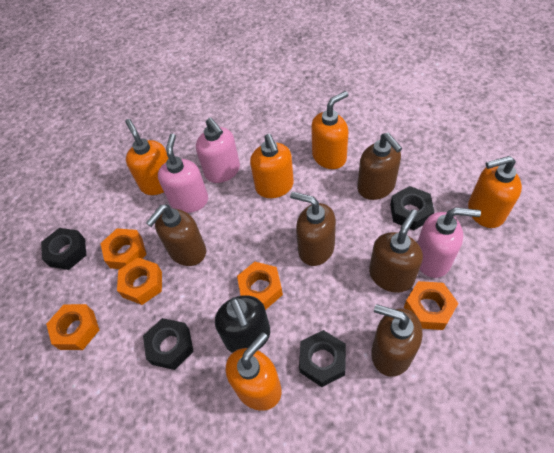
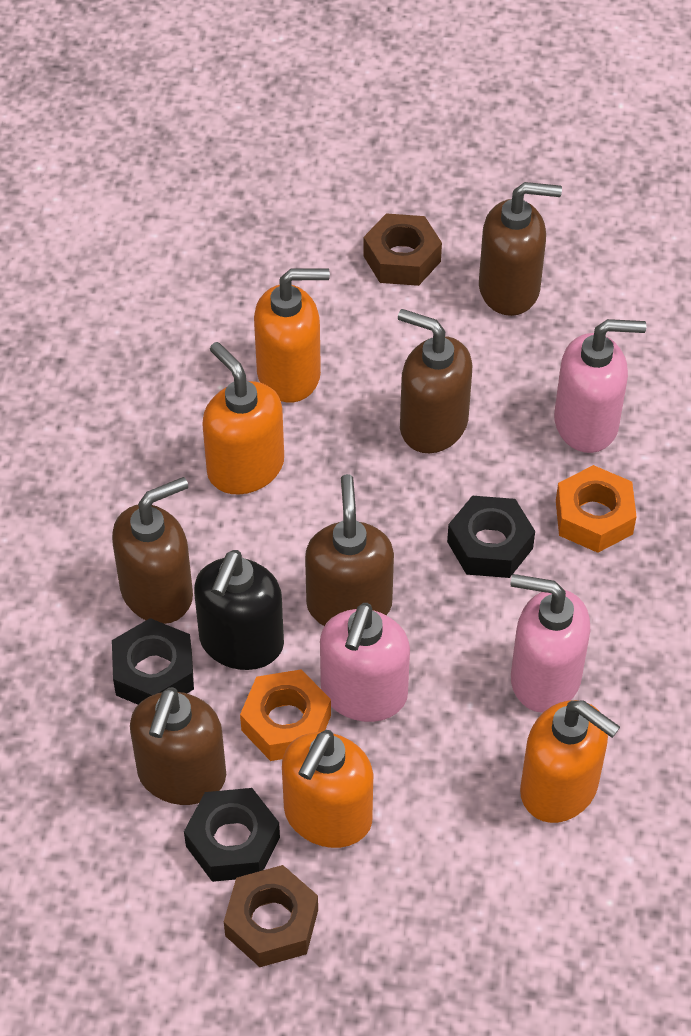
black nut: 4 -> 3
brown nut: 0 -> 2
orange nut: 5 -> 2
orange soap dispenser: 5 -> 4

